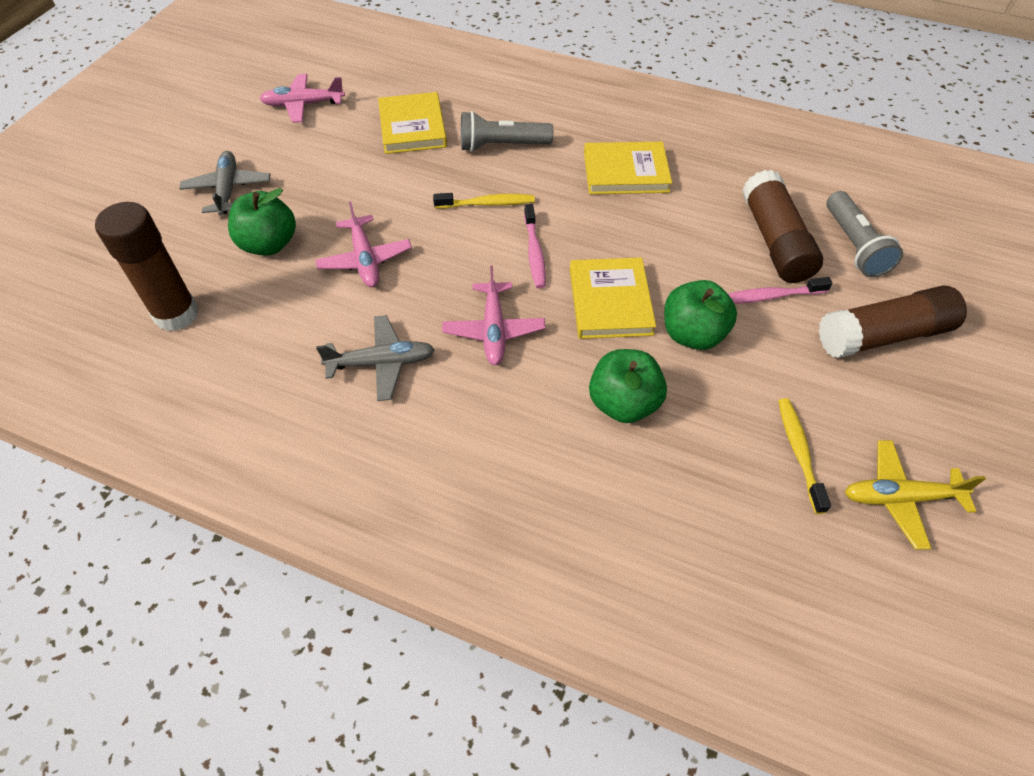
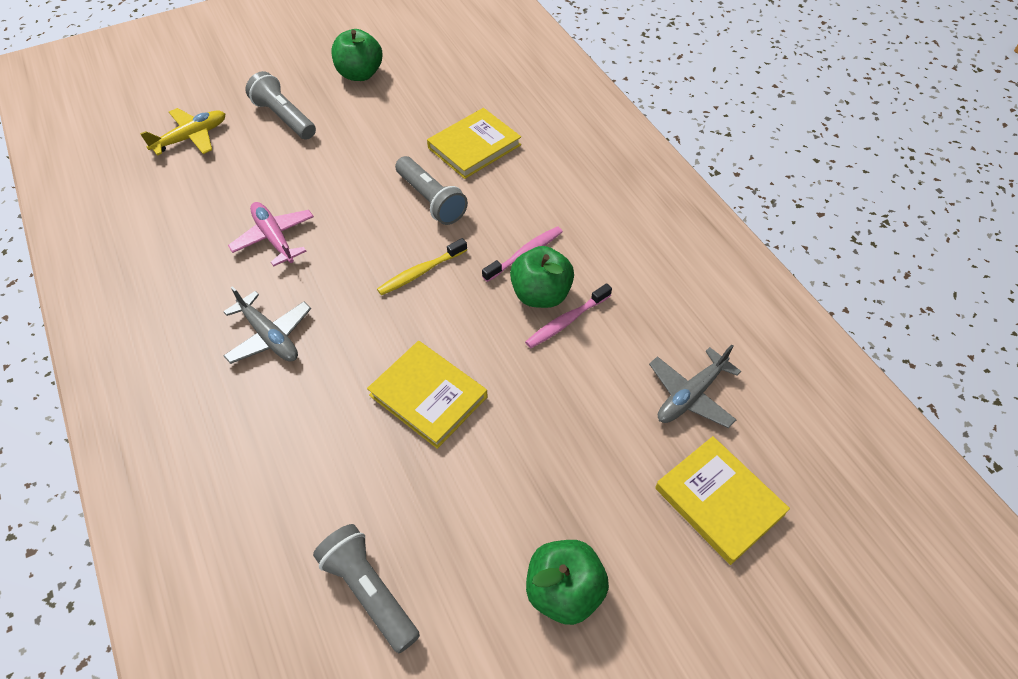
brown glue stick: 3 -> 0
grey flashlight: 2 -> 3
pink plane: 3 -> 1
yellow toothbrush: 2 -> 1

